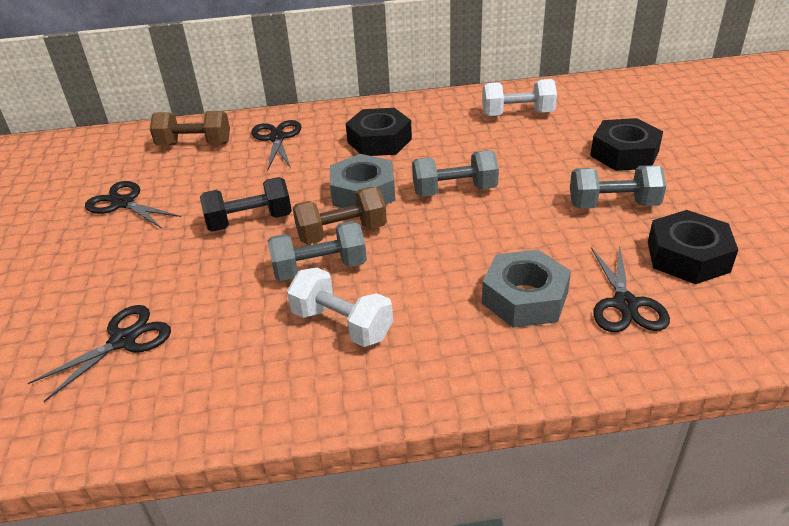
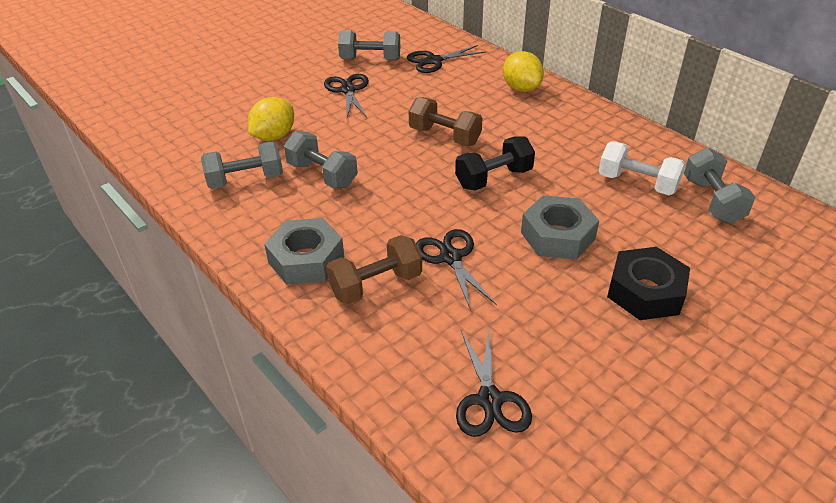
black nut: 3 -> 1
grey dumbbell: 3 -> 4
white dumbbell: 2 -> 1
yellow lemon: 0 -> 2

